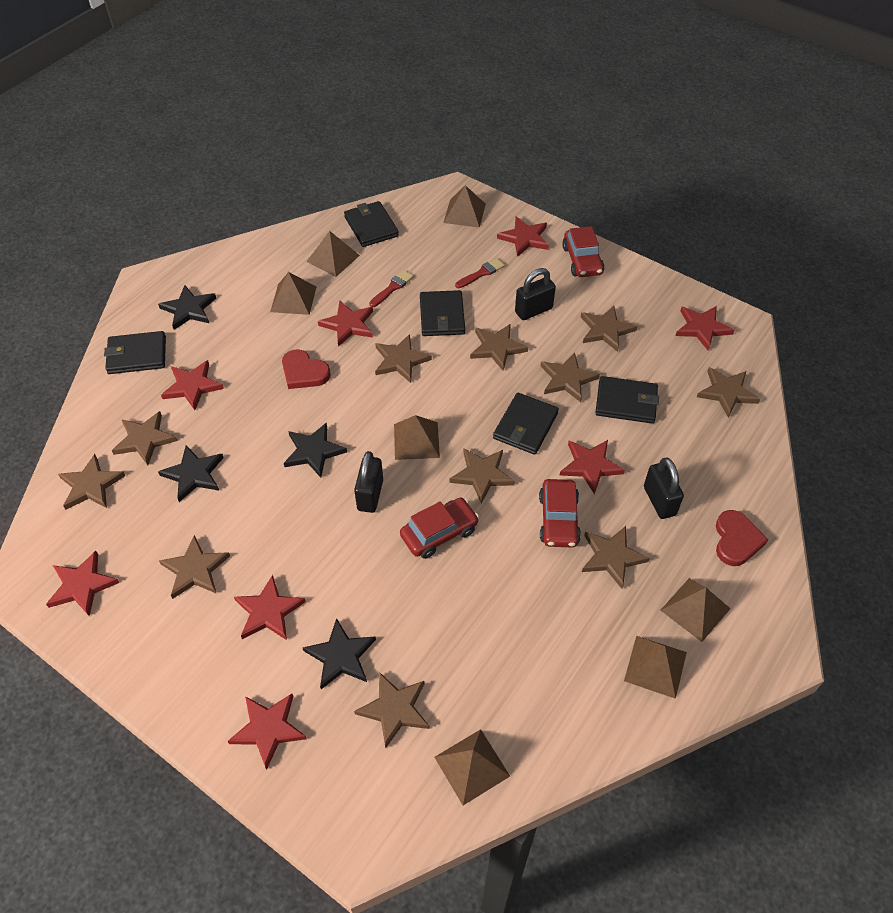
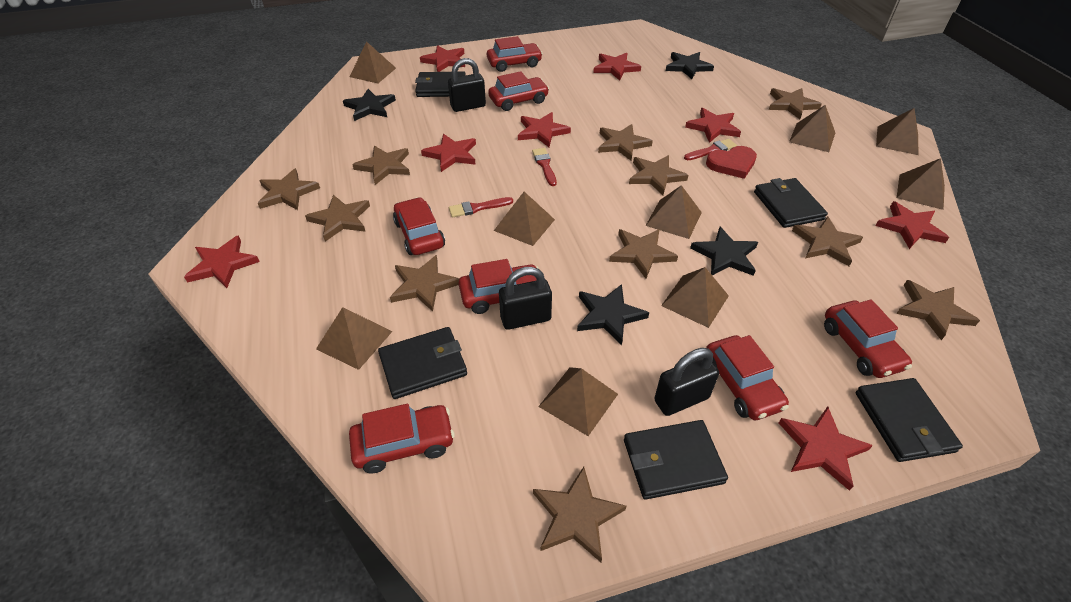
brown pyramid: 7 -> 9
red brush: 2 -> 3
red car: 3 -> 7
red heart: 2 -> 1

